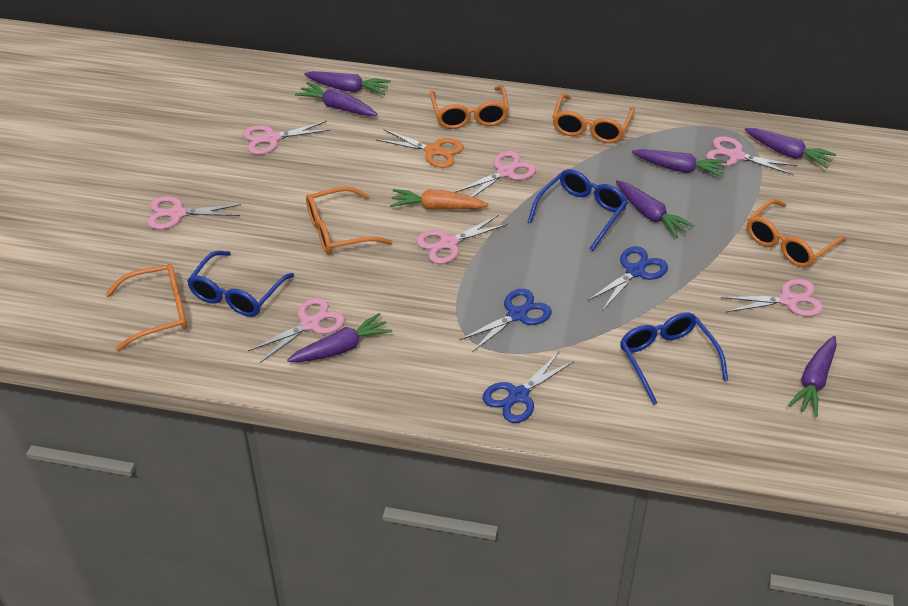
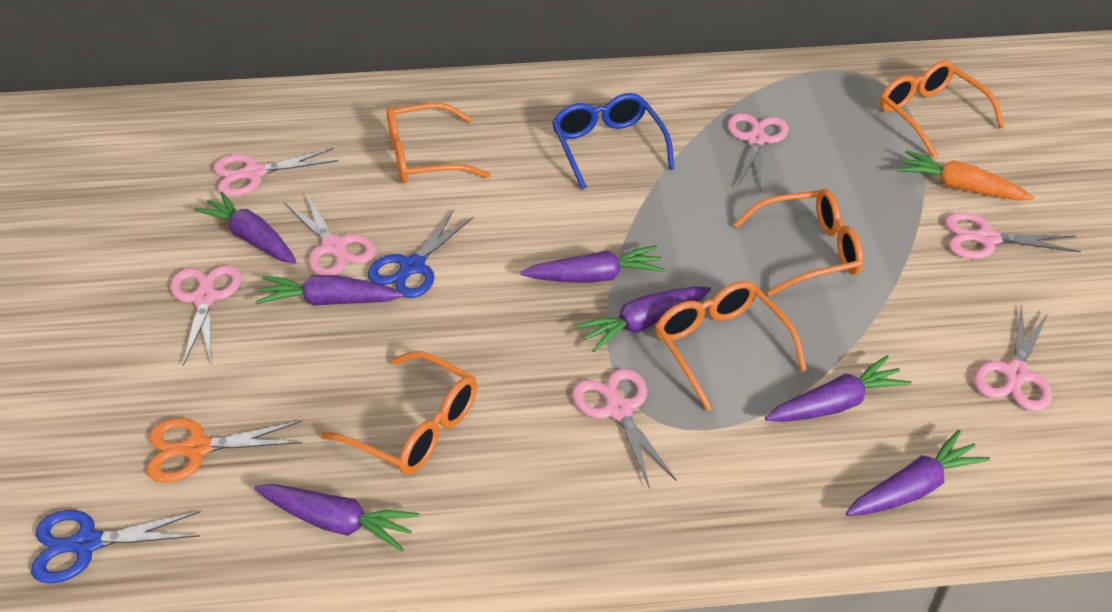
blue glasses: 3 -> 1
blue scissors: 3 -> 2

